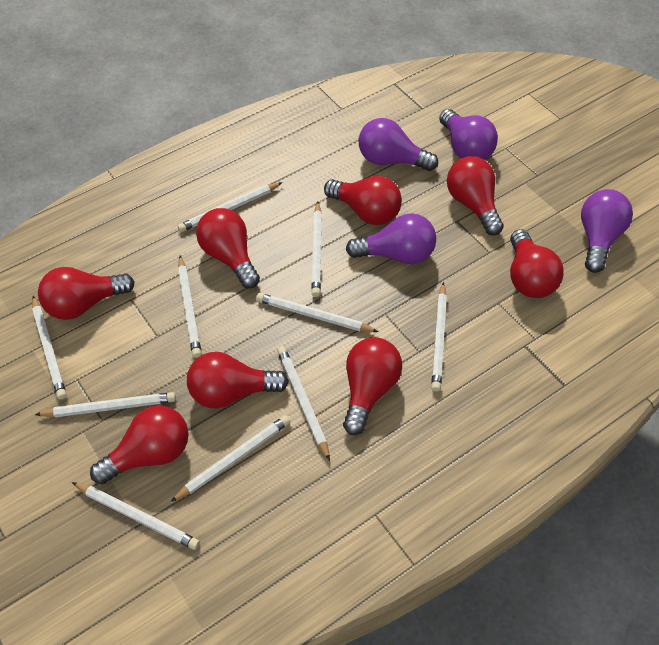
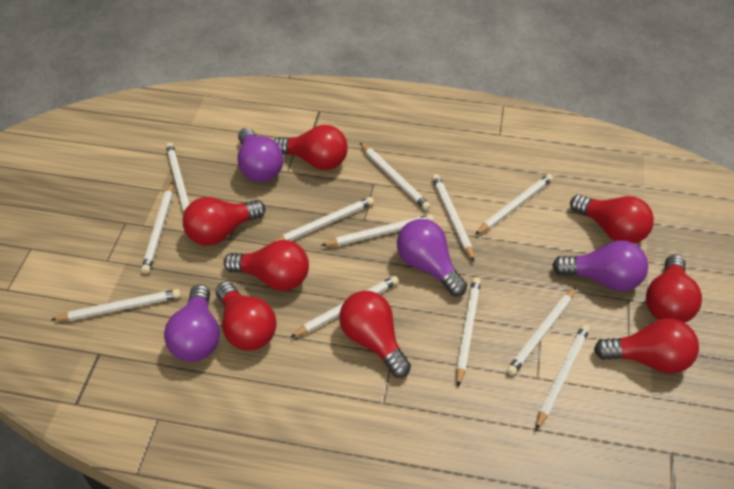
white pencil: 10 -> 12

